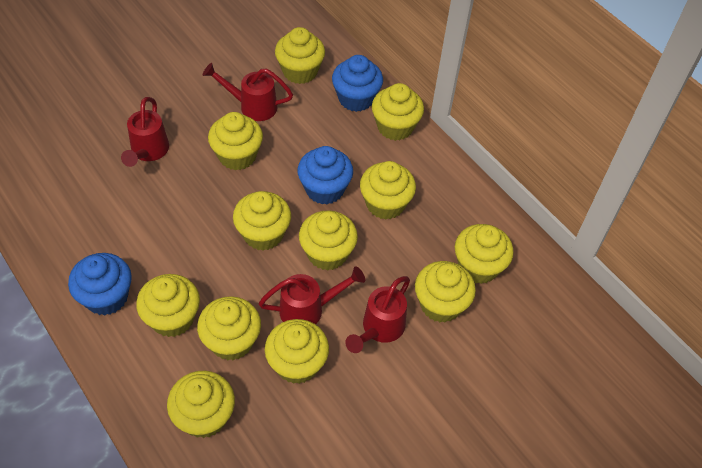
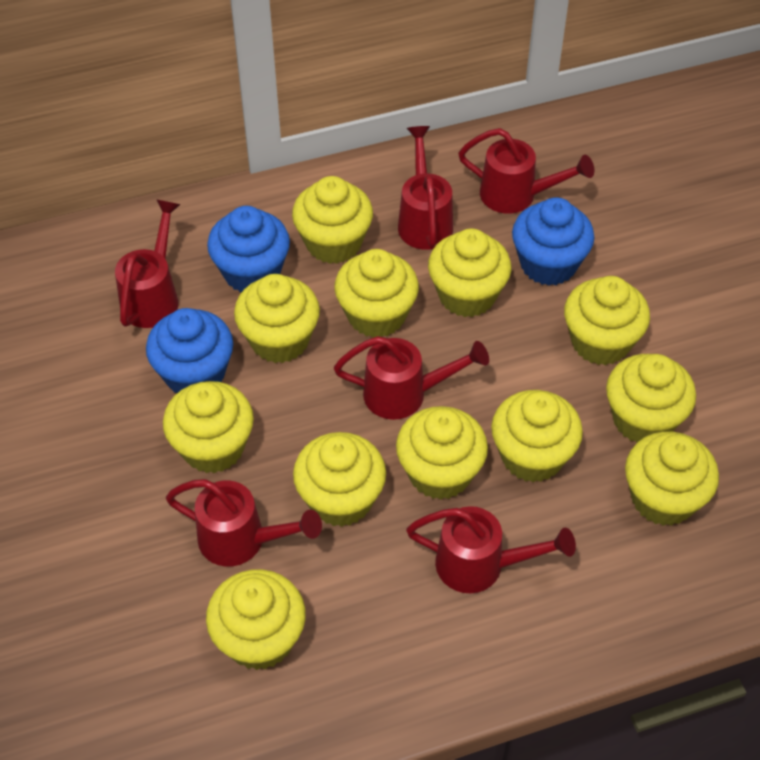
red watering can: 4 -> 6

